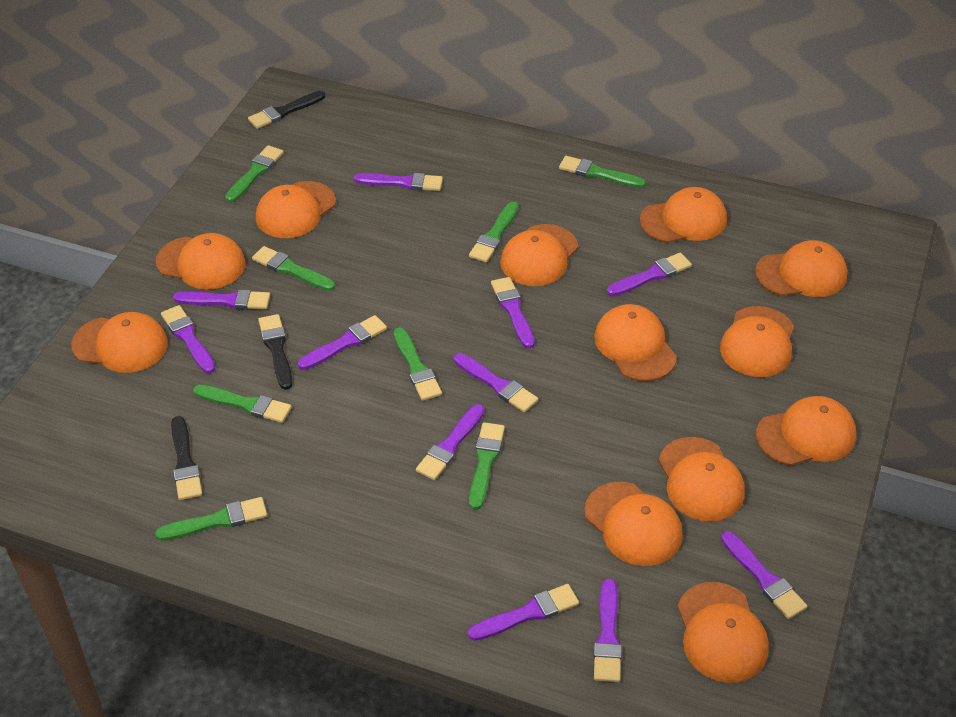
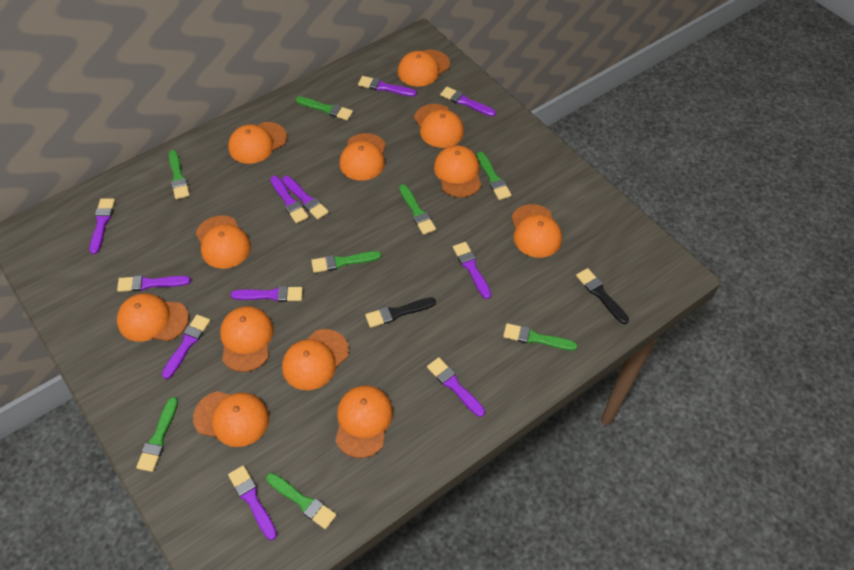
black brush: 3 -> 2

